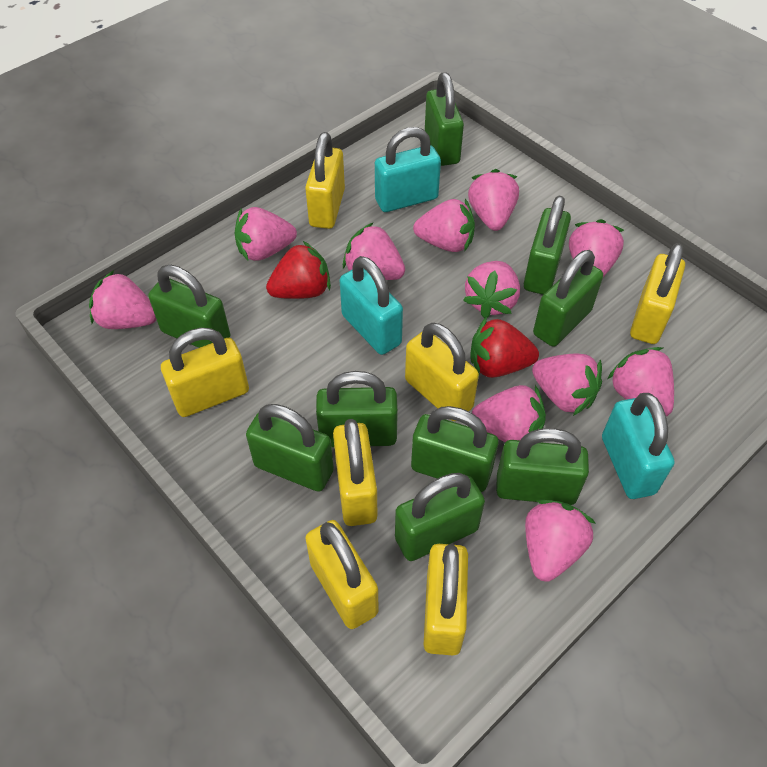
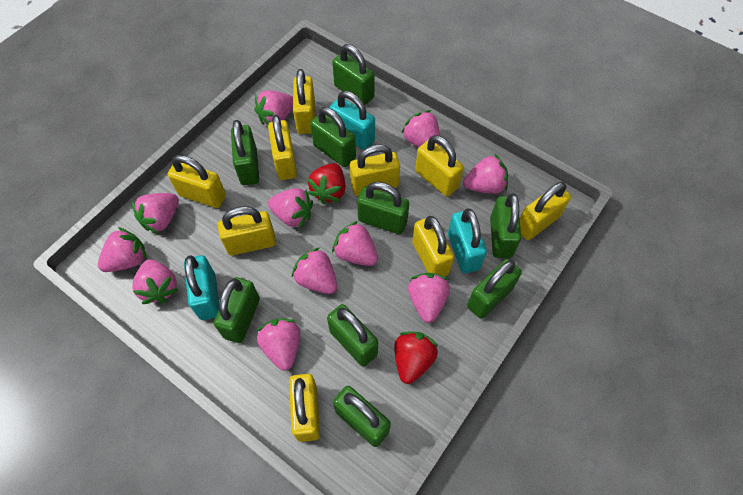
yellow padlock: 7 -> 9

